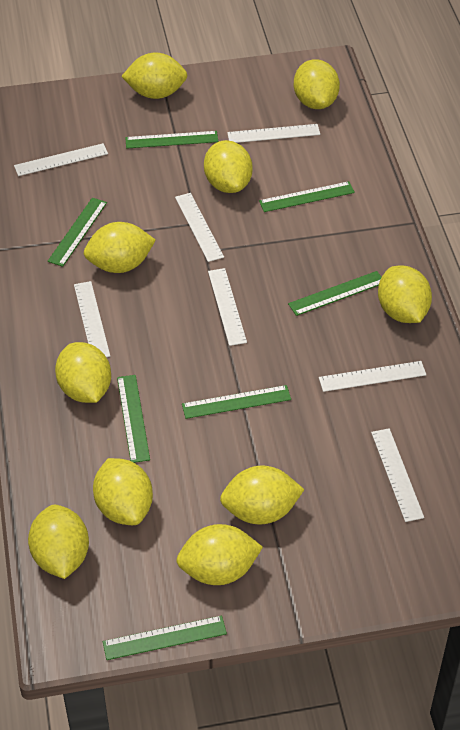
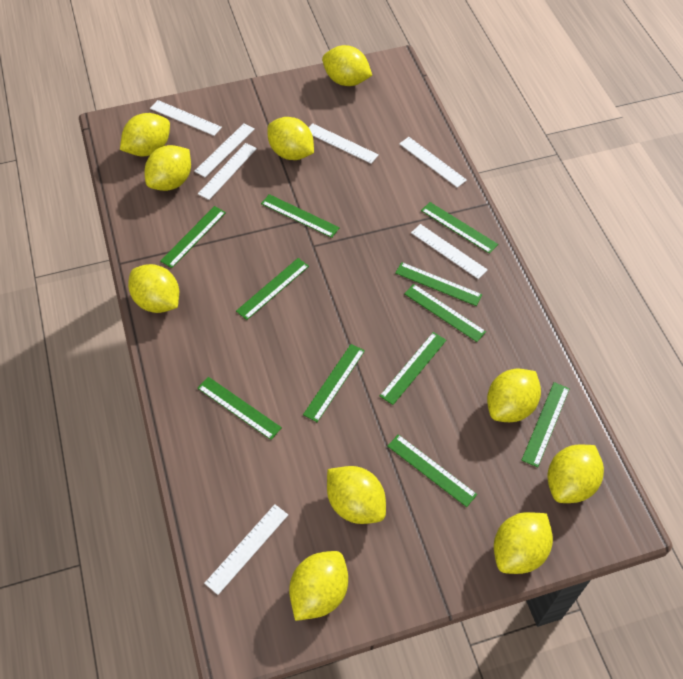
green ruler: 7 -> 11

